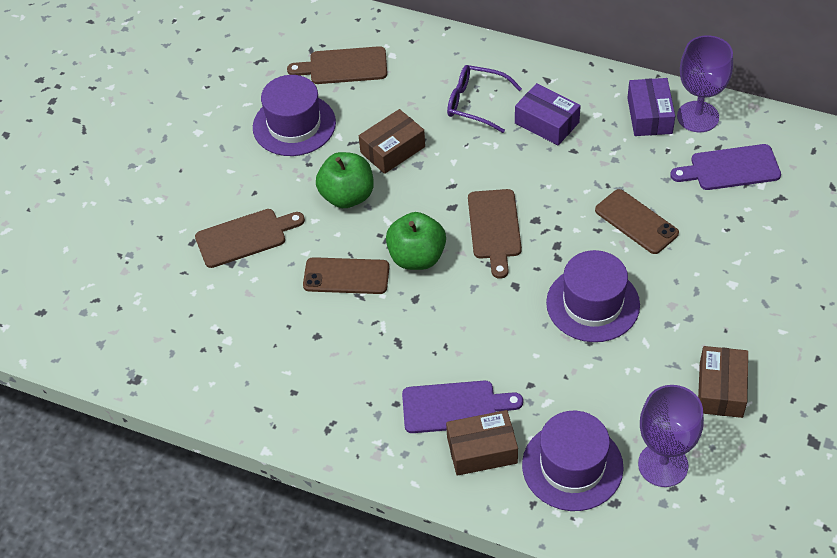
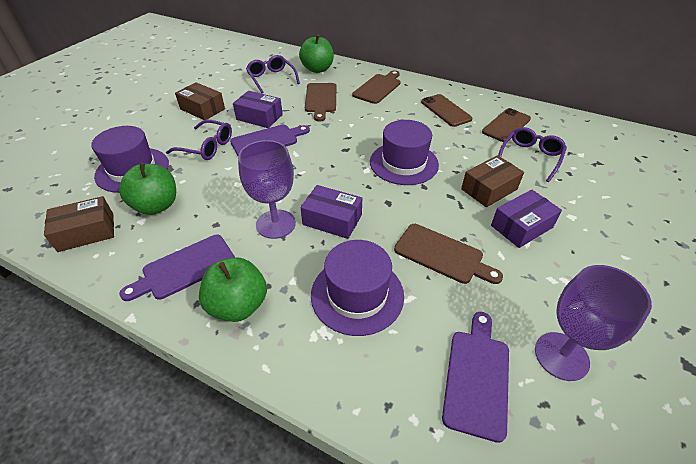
green apple: 2 -> 3
purple box: 2 -> 3
purple cutting board: 2 -> 3
purple glasses: 1 -> 3

